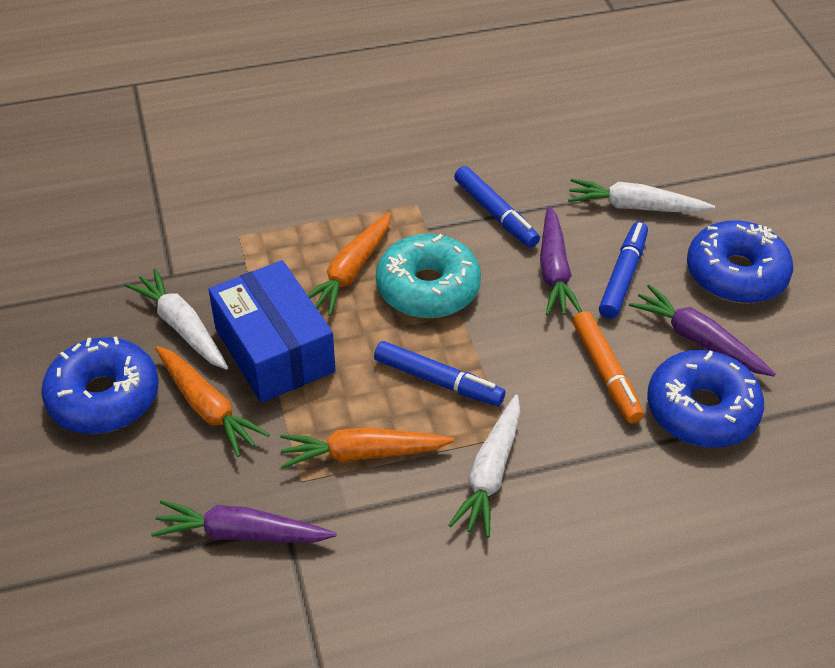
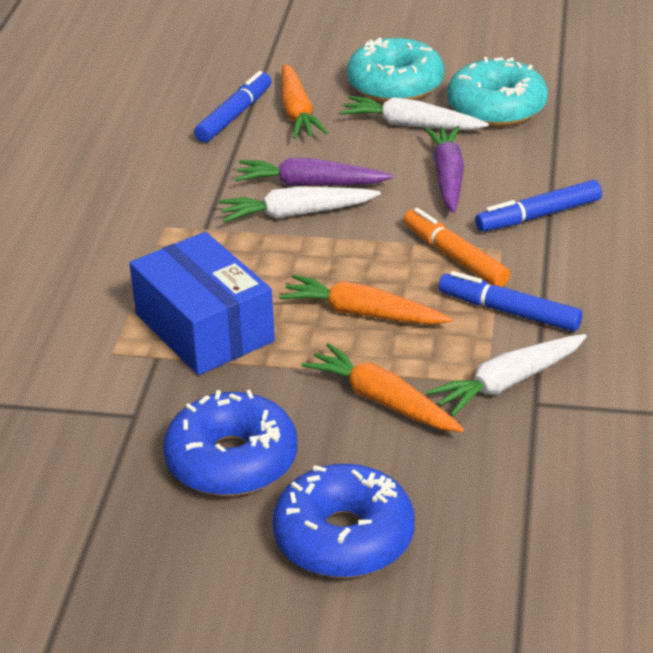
blue donut: 3 -> 2
purple carrot: 3 -> 2
turquoise donut: 1 -> 2

